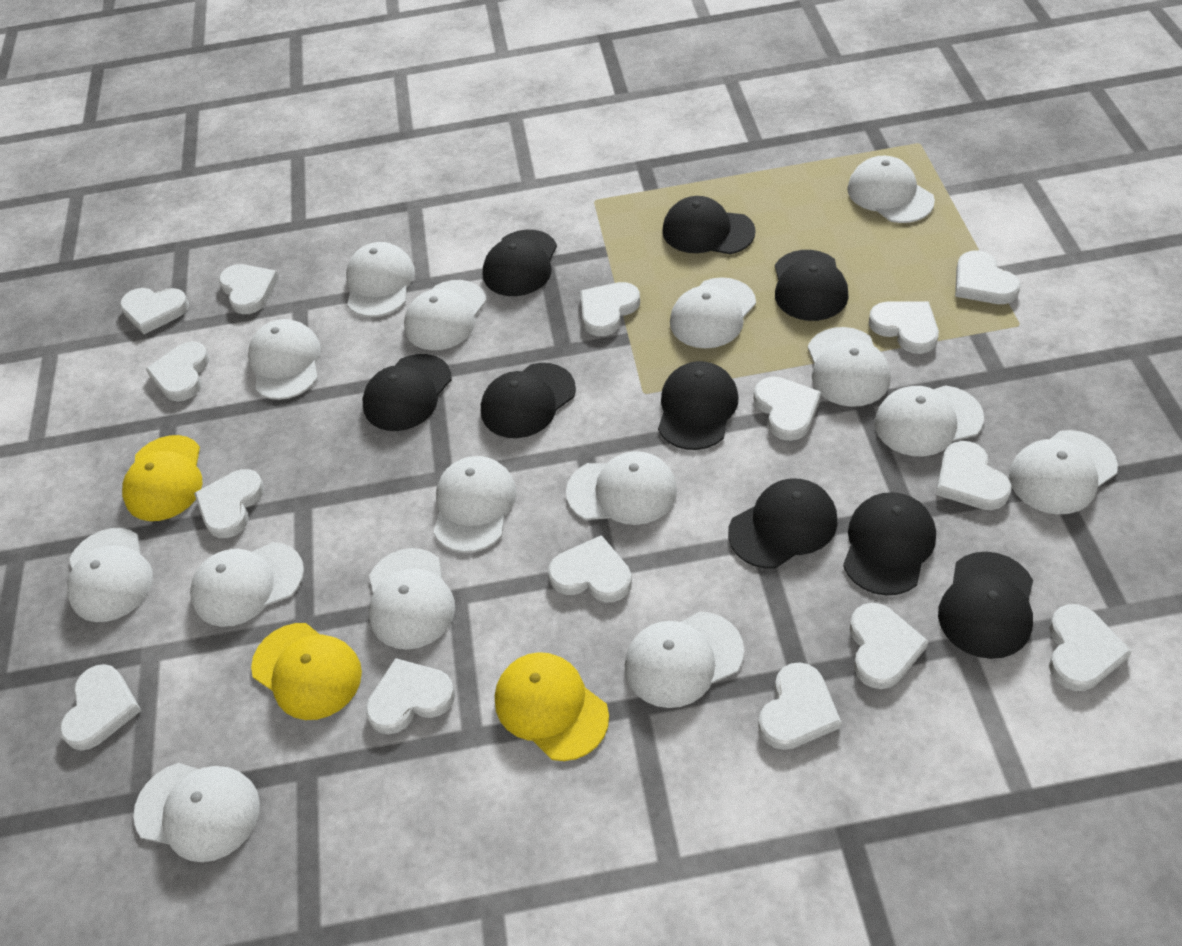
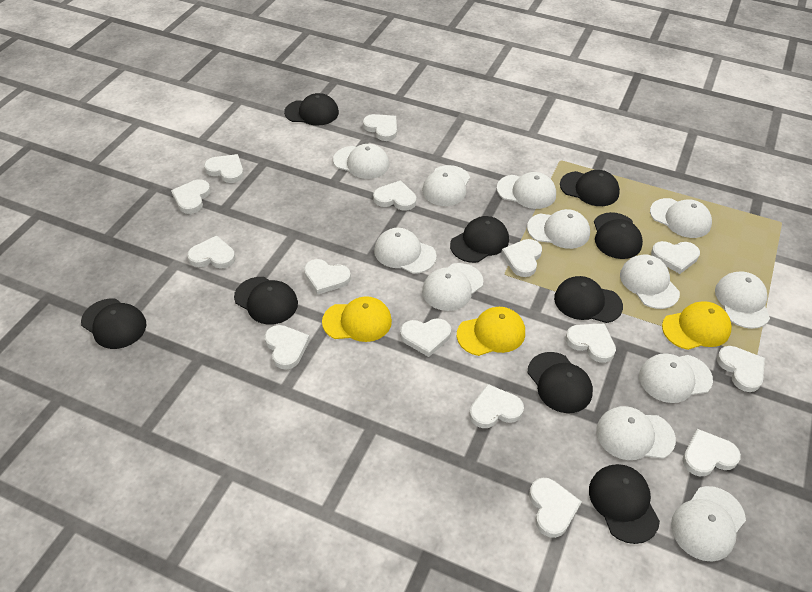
white cap: 15 -> 12

